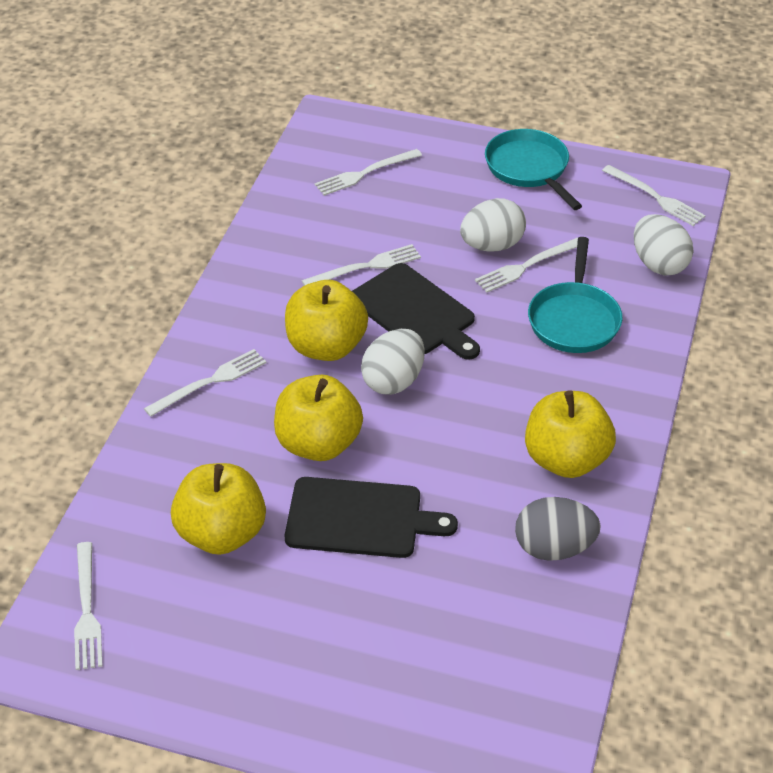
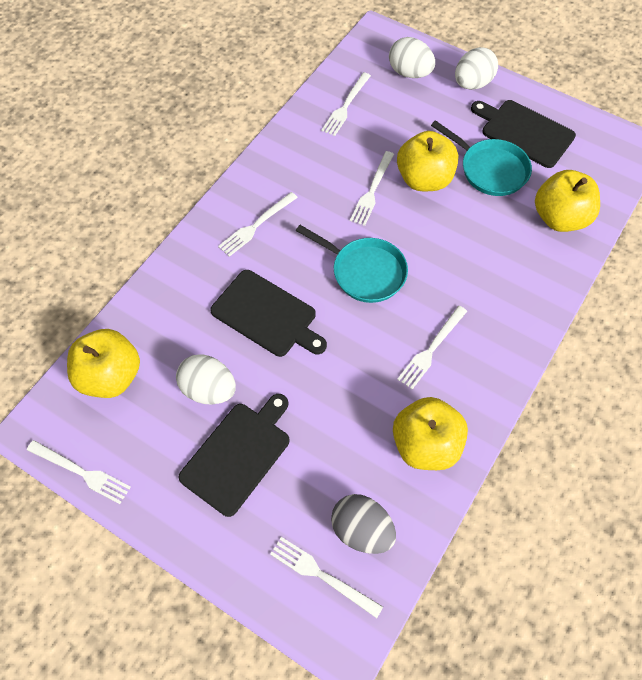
black cutting board: 2 -> 3

